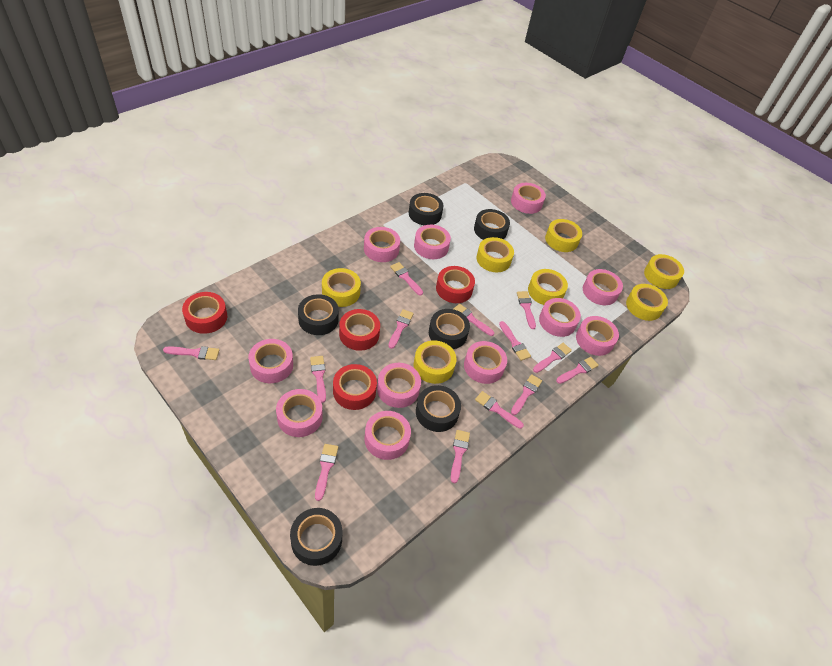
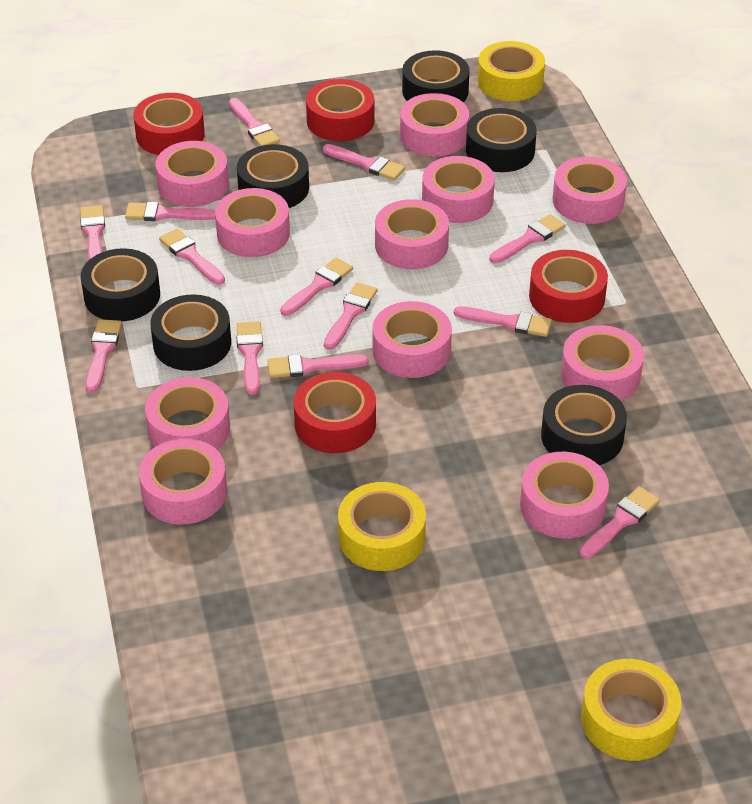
yellow tape: 7 -> 3

